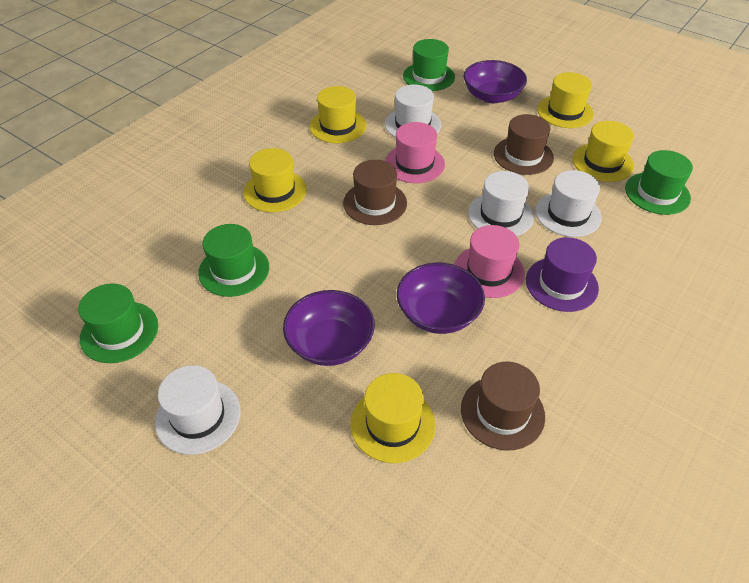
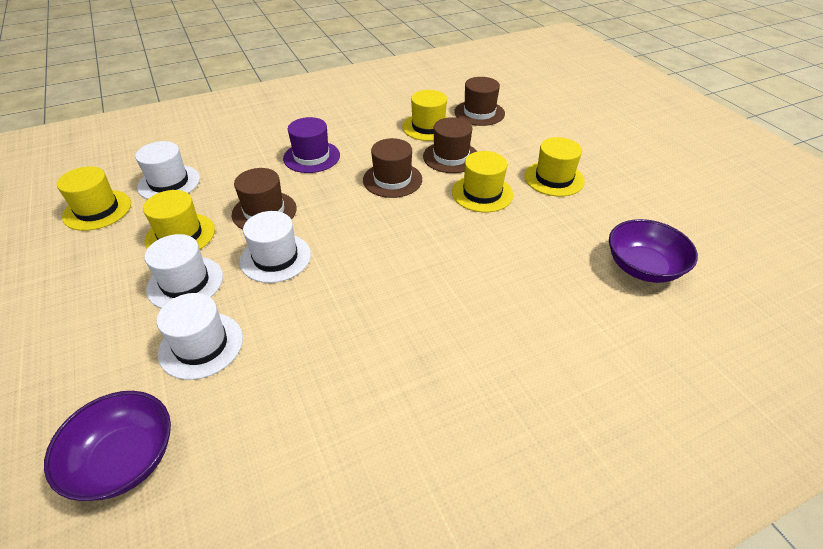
brown hat: 3 -> 4
green hat: 4 -> 0
pink hat: 2 -> 0
purple bowl: 3 -> 2

